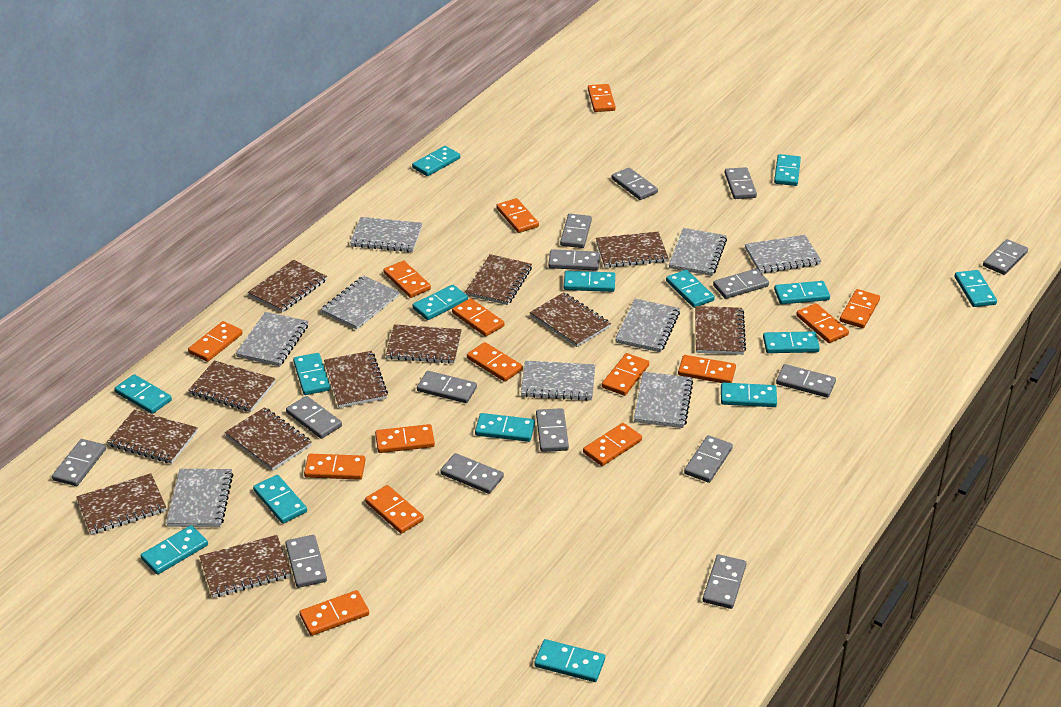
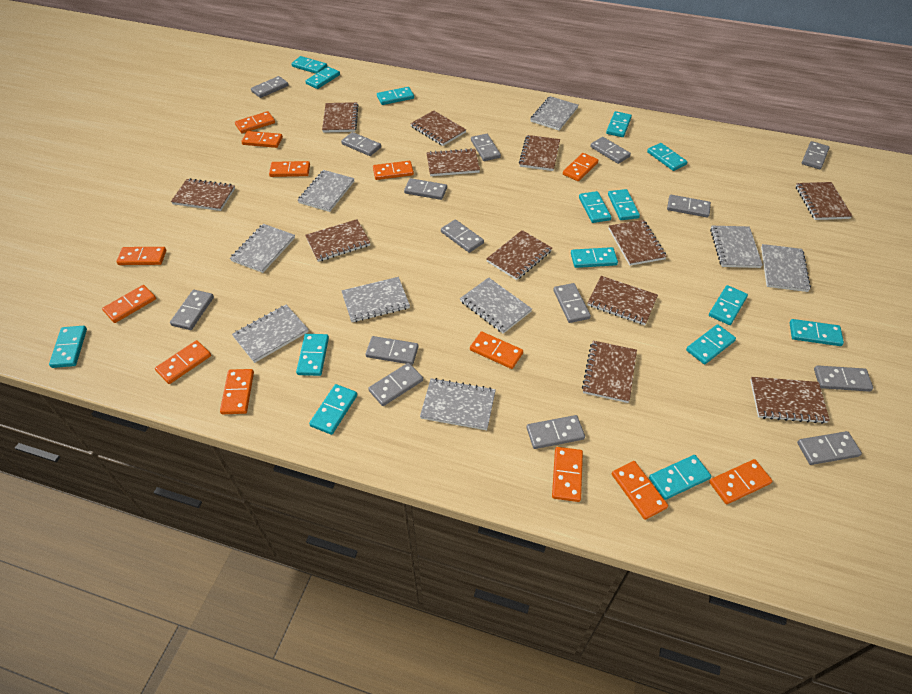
orange domino: 15 -> 13

